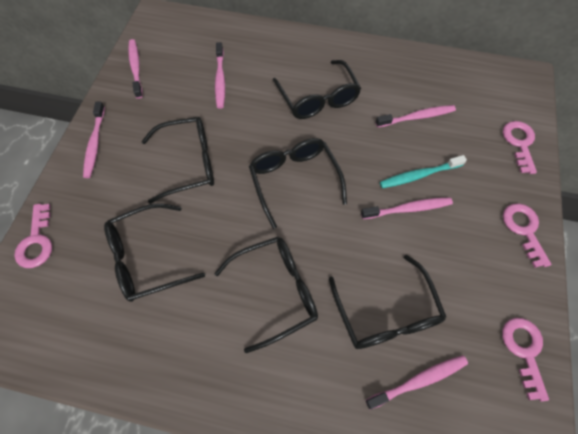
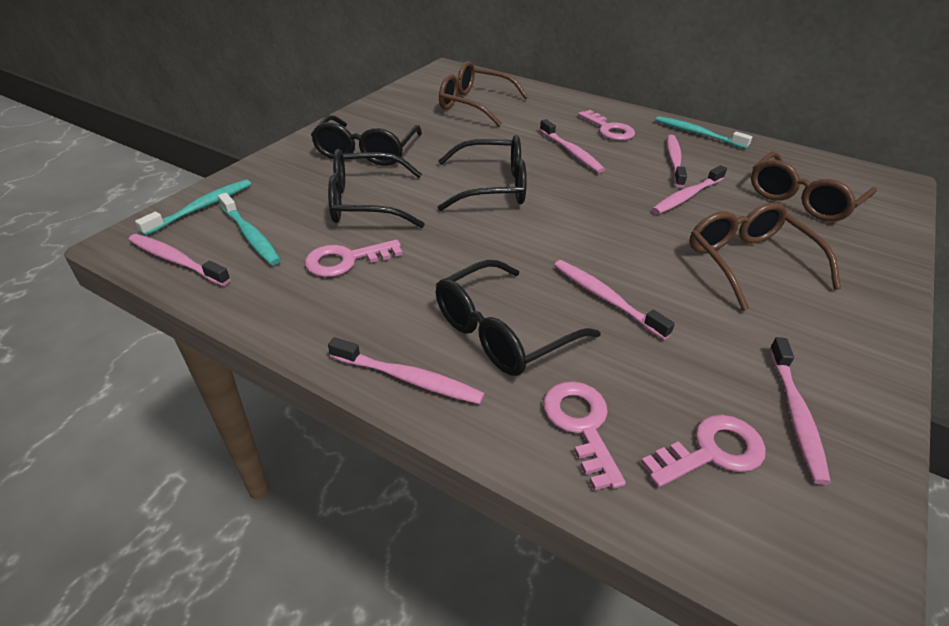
black glasses: 6 -> 4
brown glasses: 0 -> 3
pink toothbrush: 6 -> 7
turquoise toothbrush: 1 -> 3

